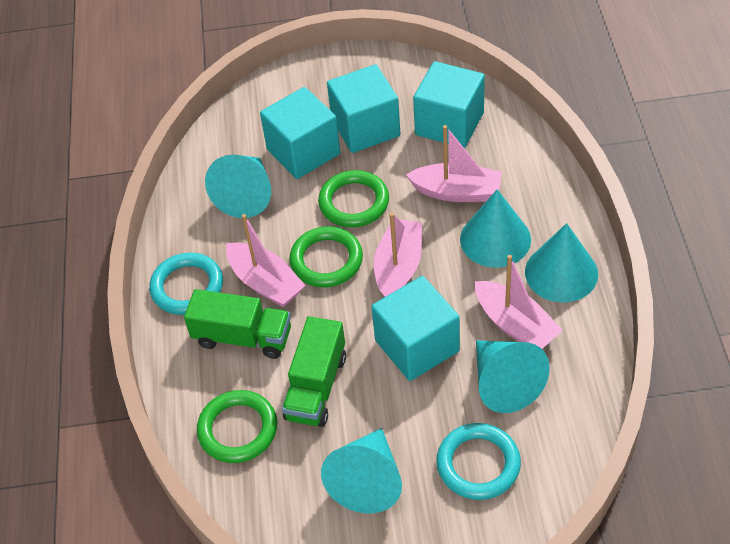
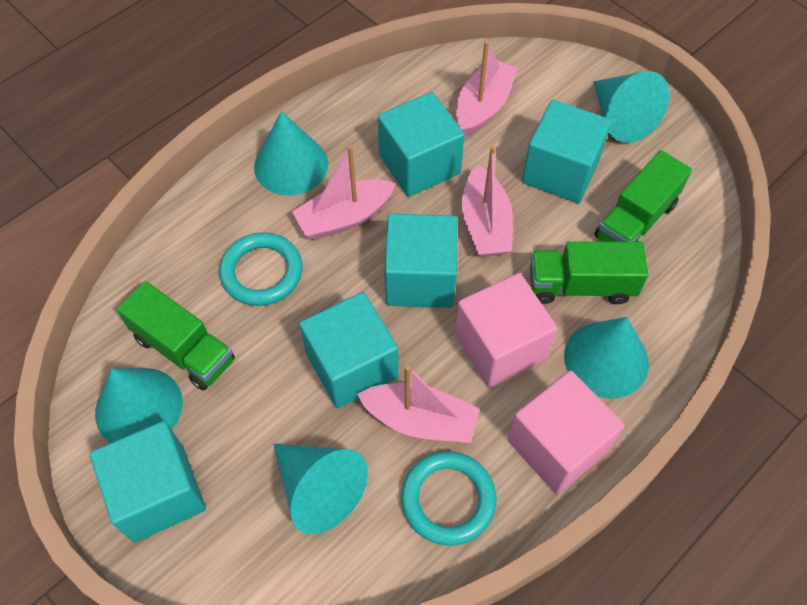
green ring: 3 -> 0
green truck: 2 -> 3
pink cube: 0 -> 2
turquoise cube: 4 -> 5

